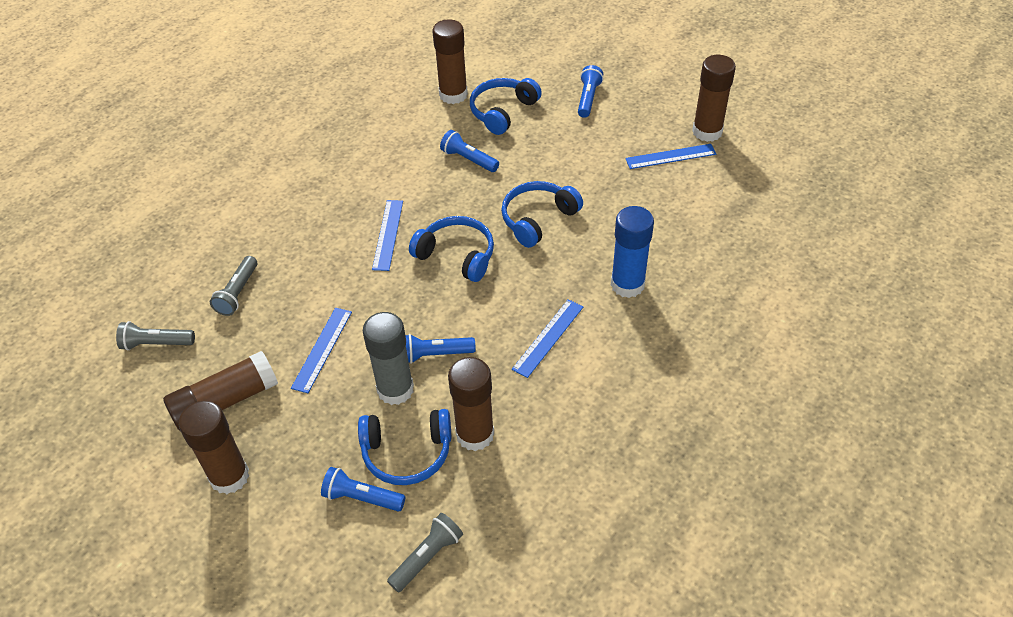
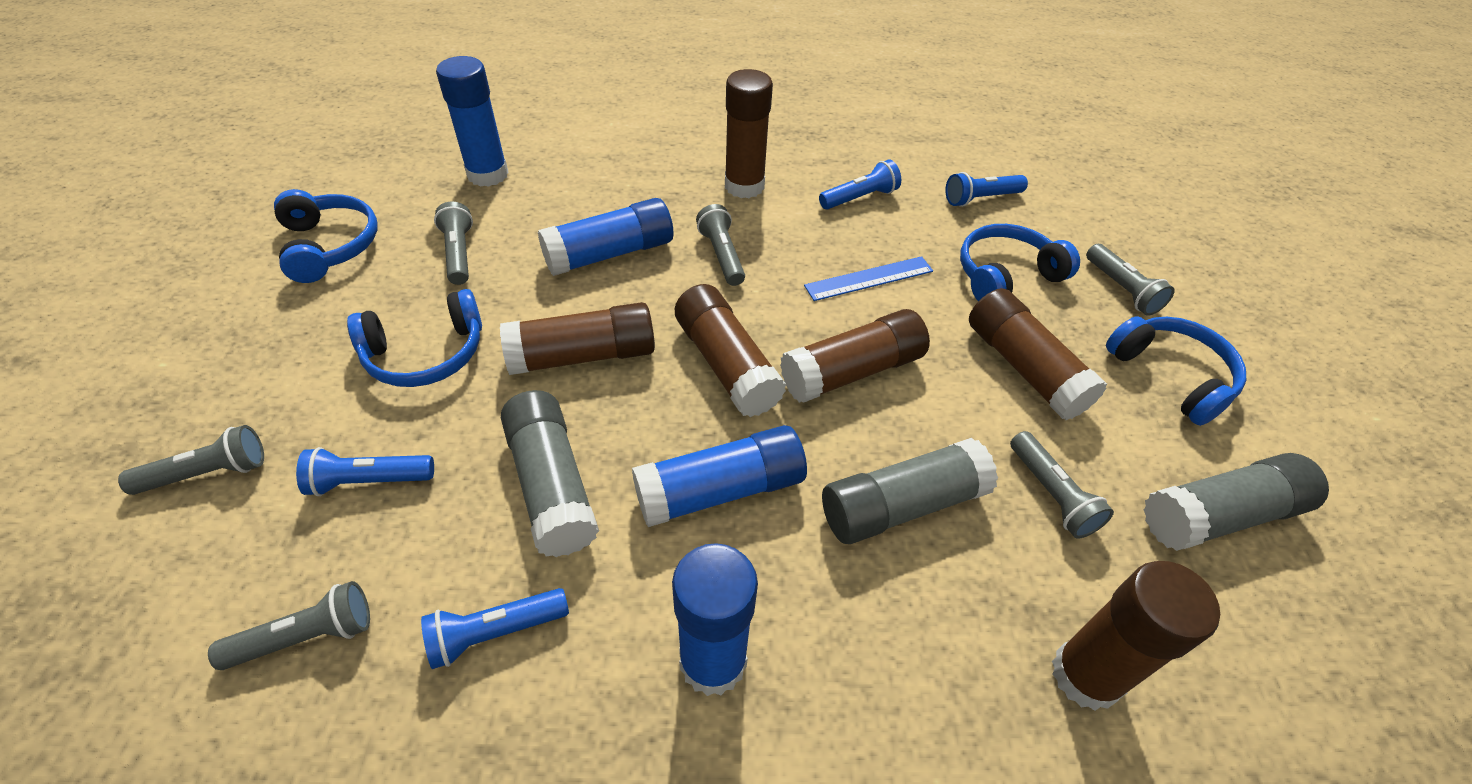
blue glue stick: 1 -> 4
blue ruler: 4 -> 1
brown glue stick: 5 -> 6
grey flashlight: 3 -> 6
grey glue stick: 1 -> 3

